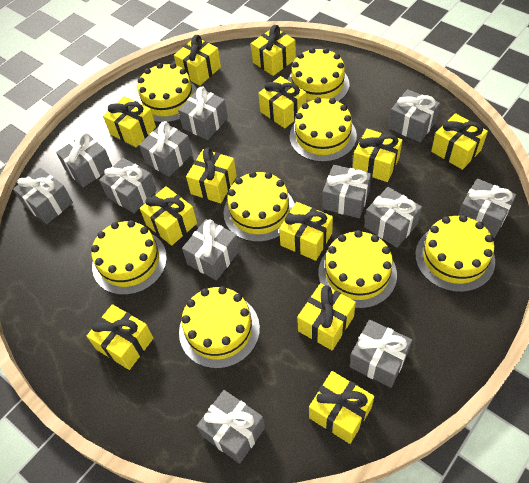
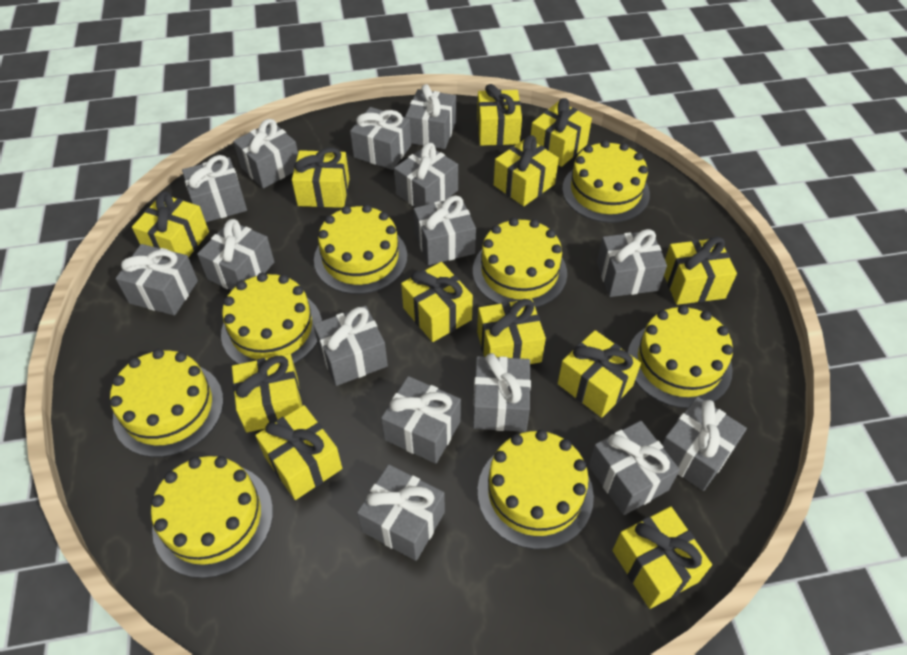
grey gift: 12 -> 15

